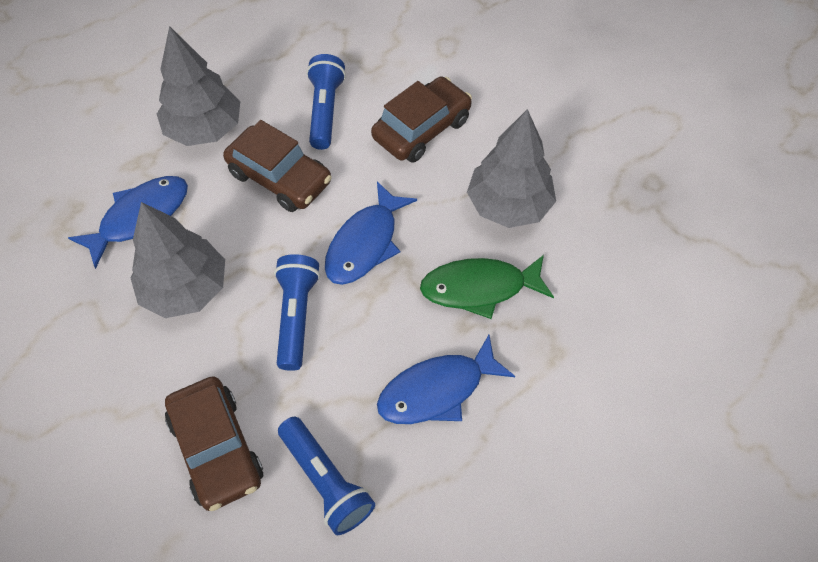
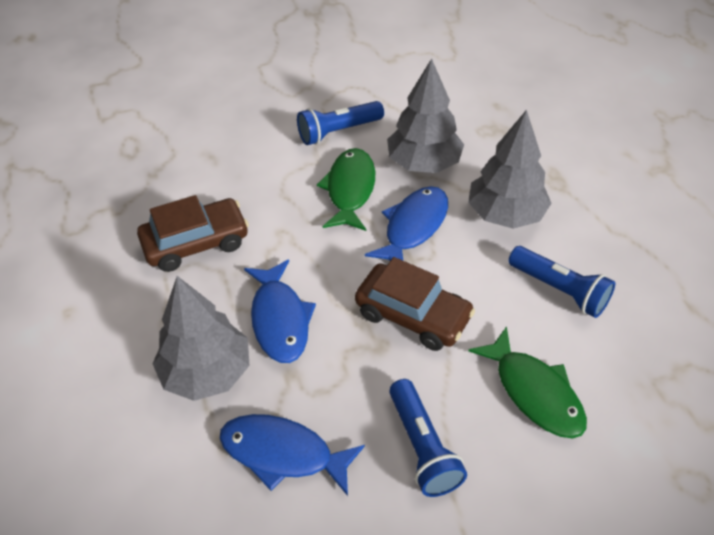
brown car: 3 -> 2
green fish: 1 -> 2

